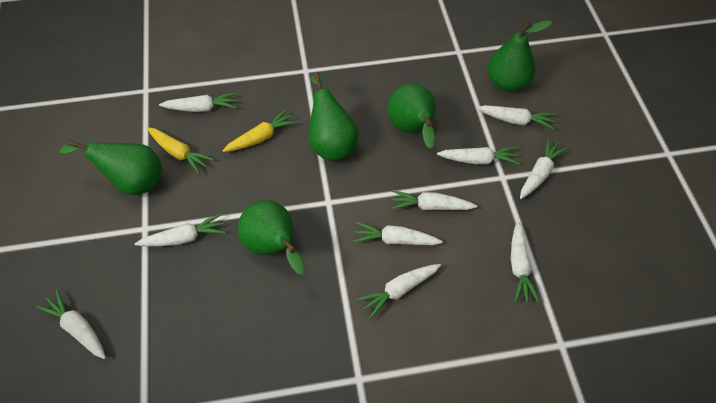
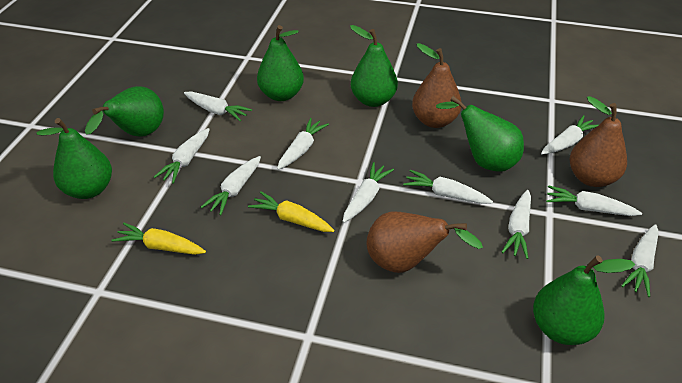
brown pear: 0 -> 3
green pear: 5 -> 6

